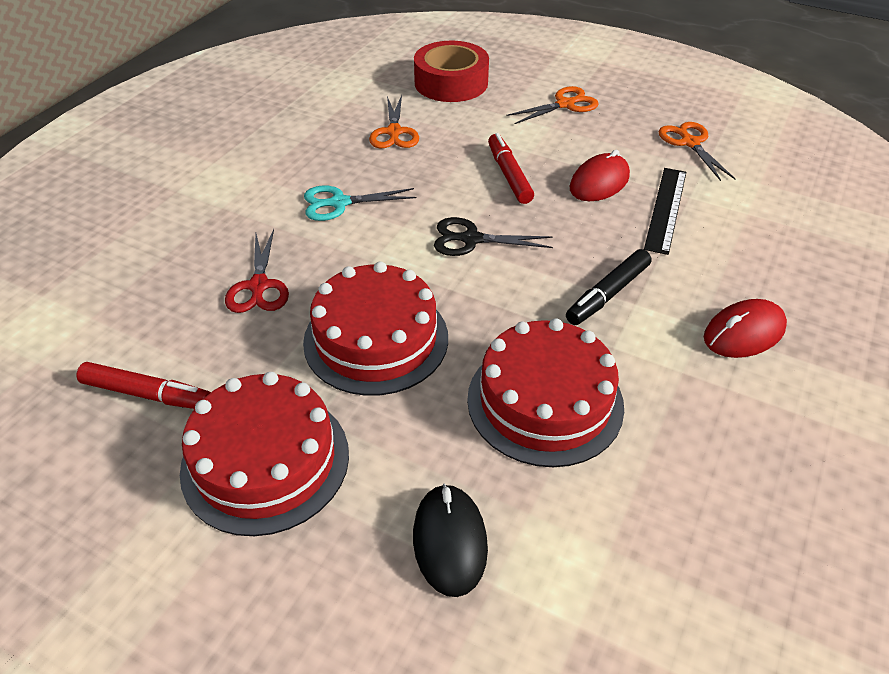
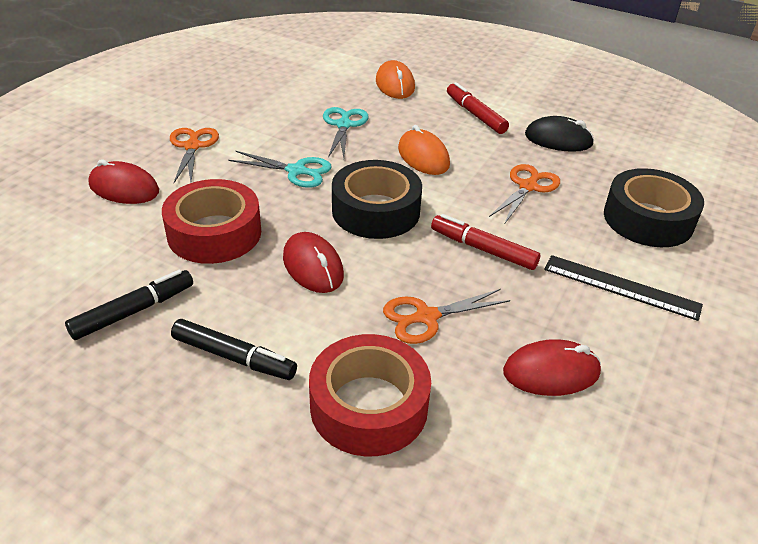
black marker: 1 -> 2
black scissors: 1 -> 0
black tape: 0 -> 2
orange mouse: 0 -> 2
red cake: 3 -> 0
red mouse: 2 -> 3
red scissors: 1 -> 0
red tape: 1 -> 2
turquoise scissors: 1 -> 2

